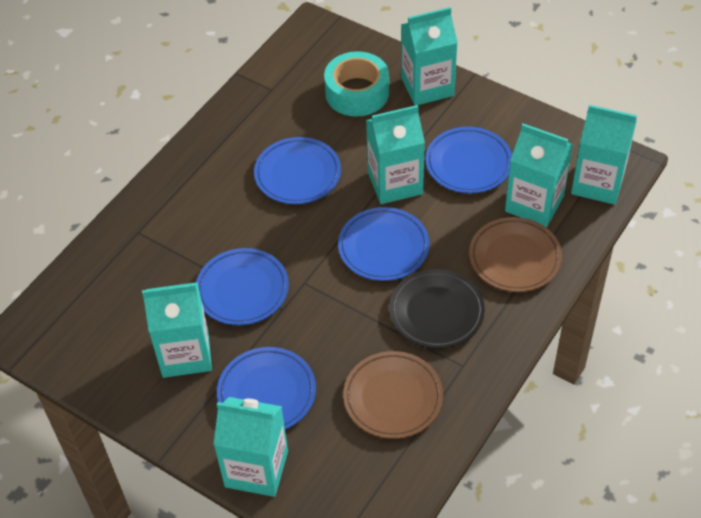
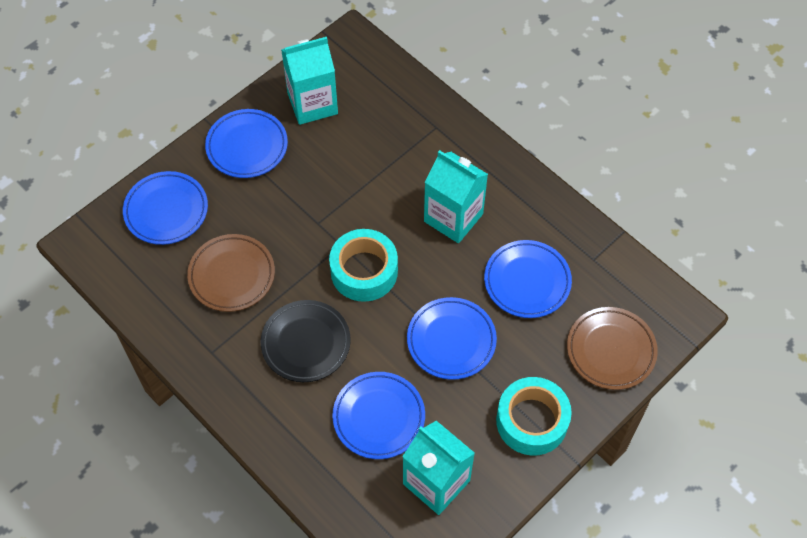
turquoise carton: 6 -> 3
turquoise tape: 1 -> 2

